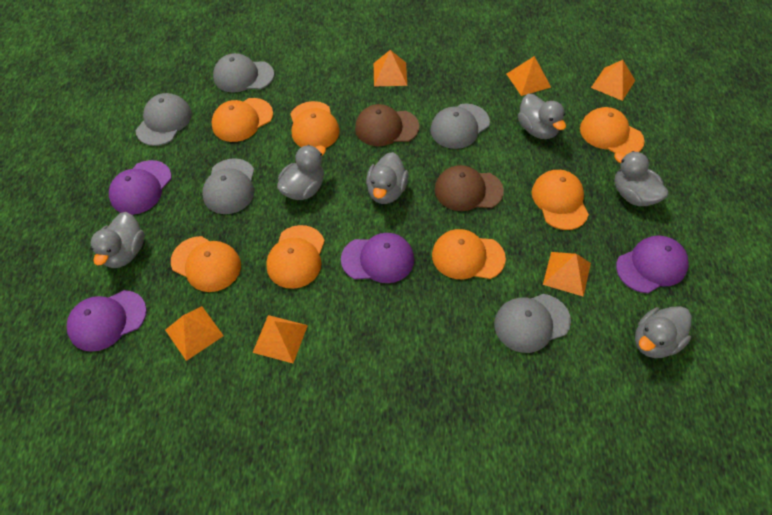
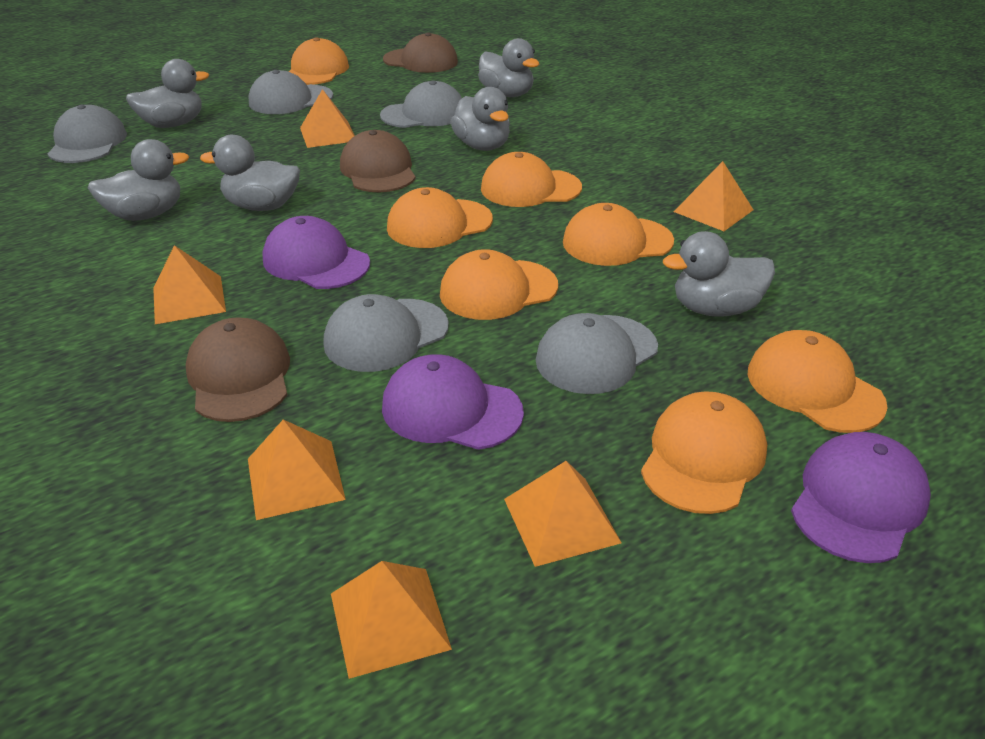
brown cap: 2 -> 3
purple cap: 4 -> 3

